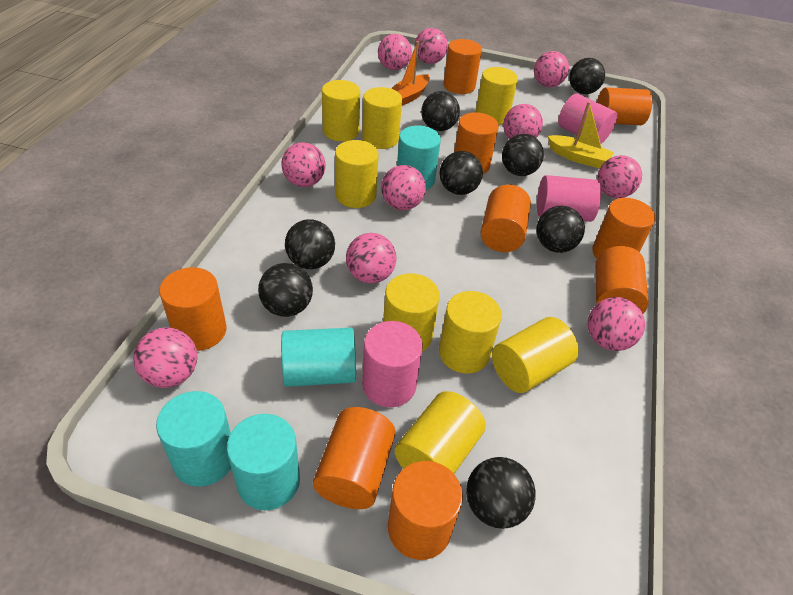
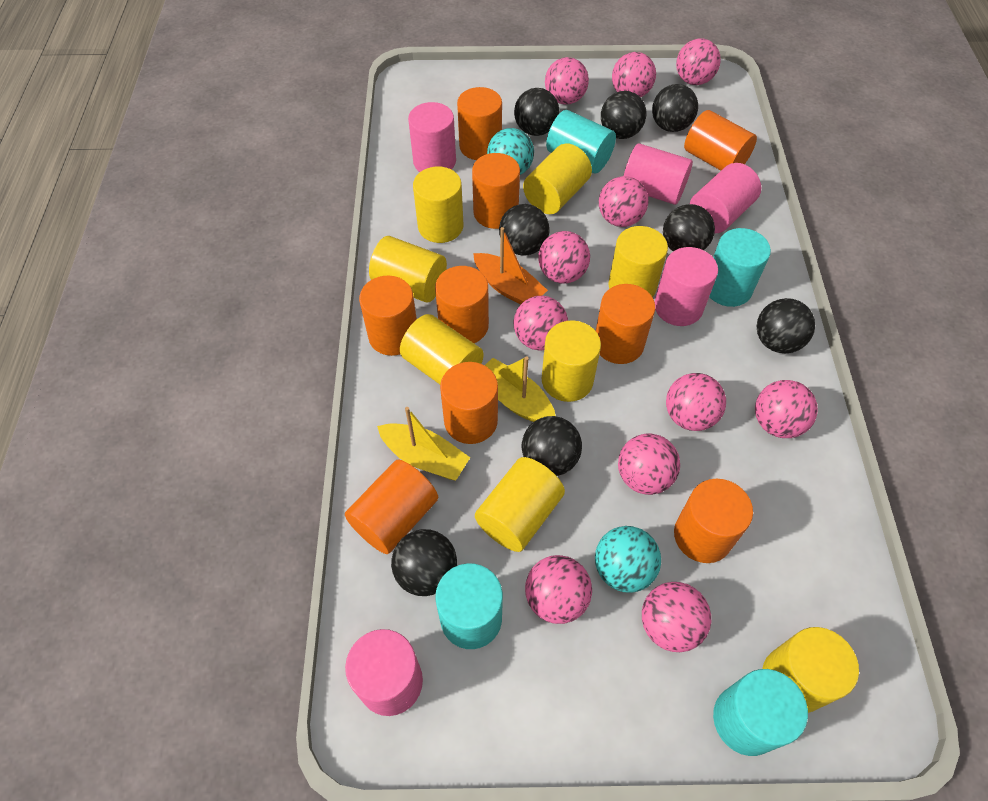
pink ball: 10 -> 11
pink cylinder: 3 -> 5
turquoise ball: 0 -> 2
yellow boat: 1 -> 2

